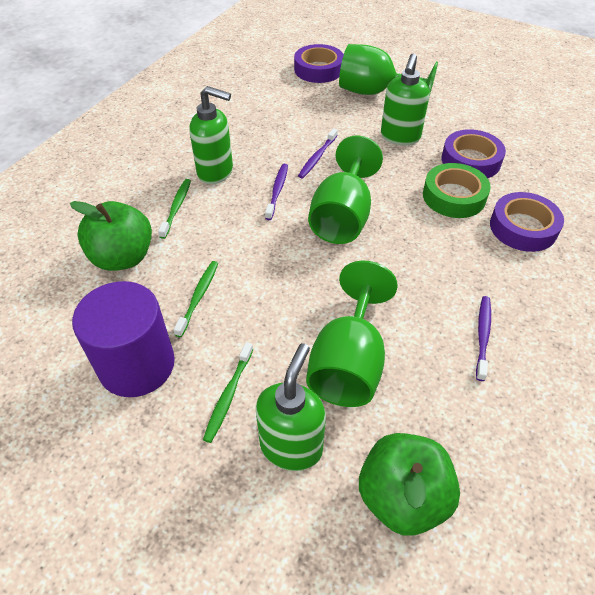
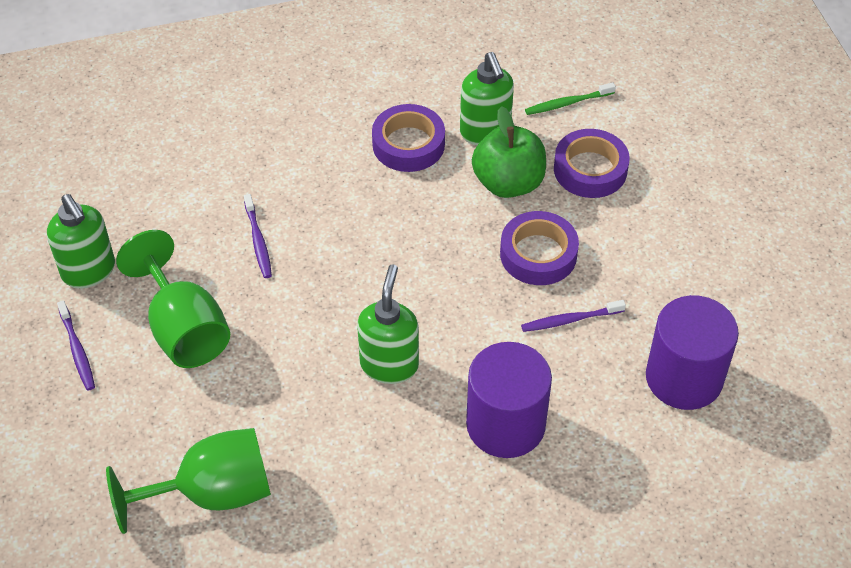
green apple: 2 -> 1
green goblet: 3 -> 2
green tape: 1 -> 0
green toothbrush: 3 -> 1
purple cylinder: 1 -> 2

